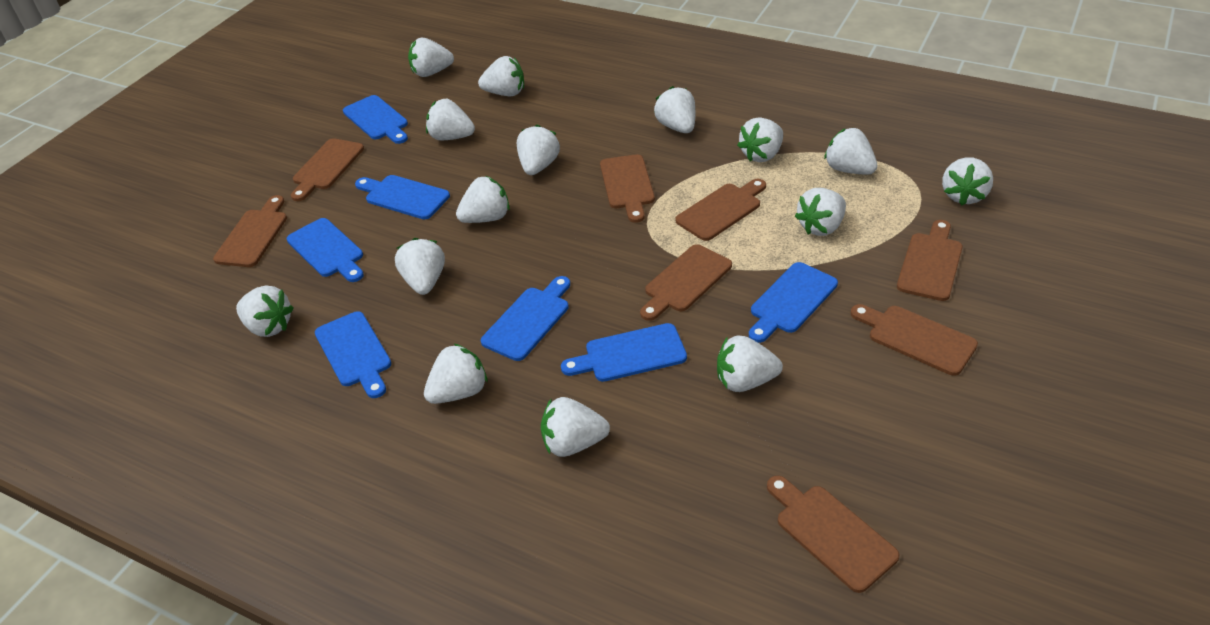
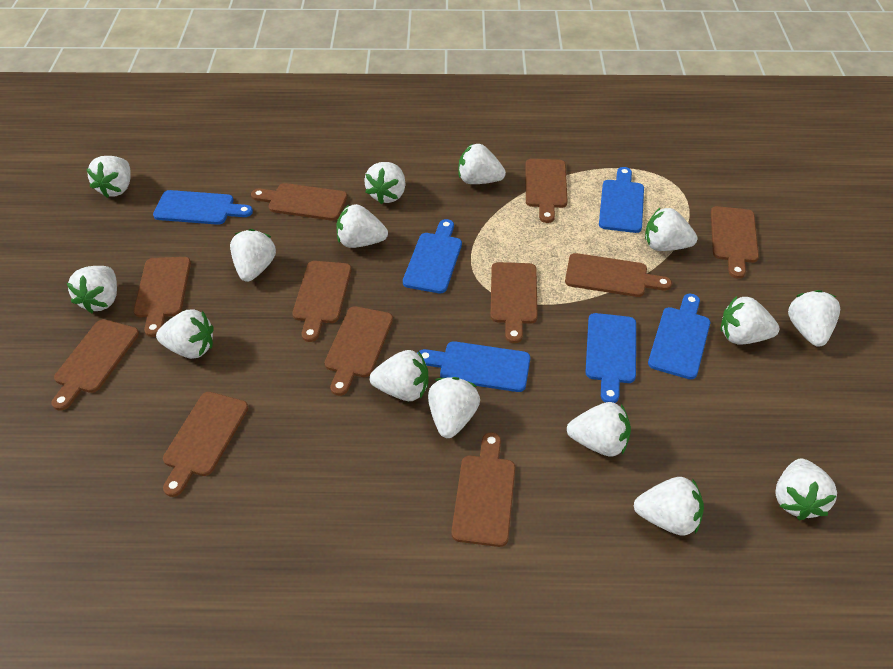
blue cutting board: 7 -> 6
brown cutting board: 8 -> 11

